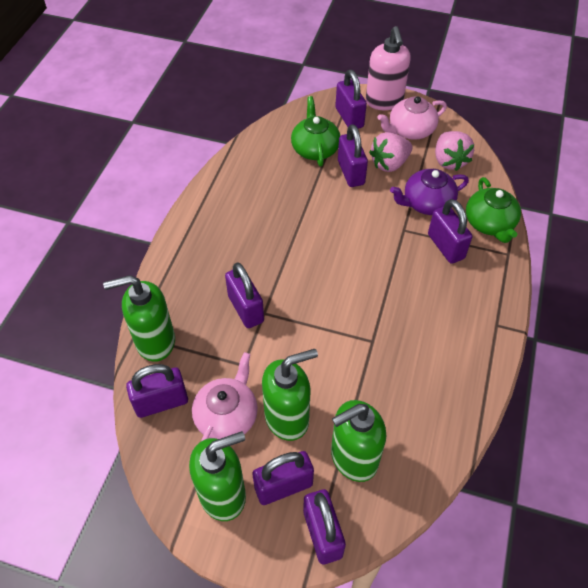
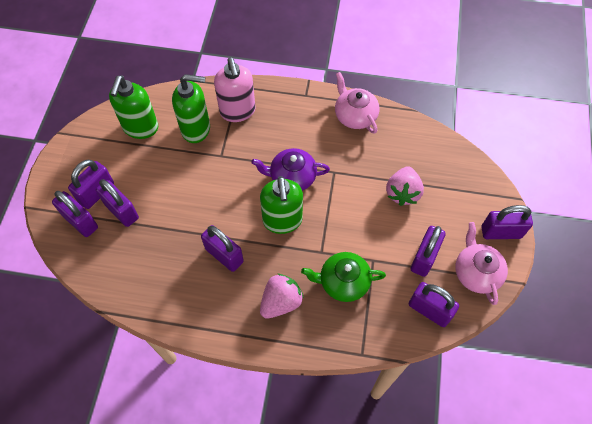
green soap dispenser: 4 -> 3
green teapot: 2 -> 1

